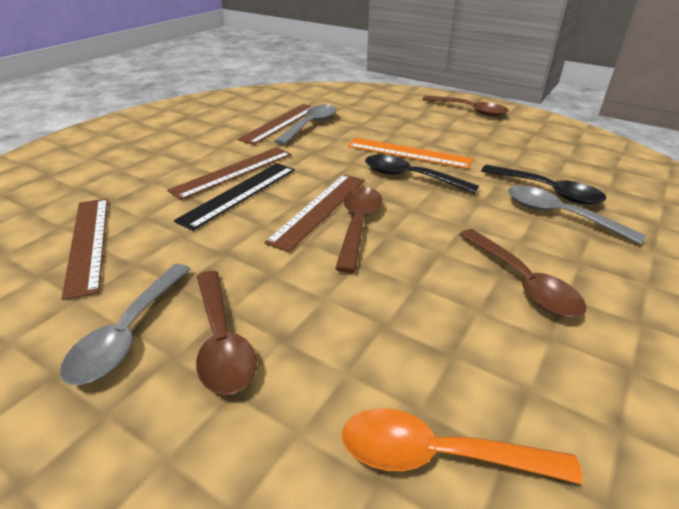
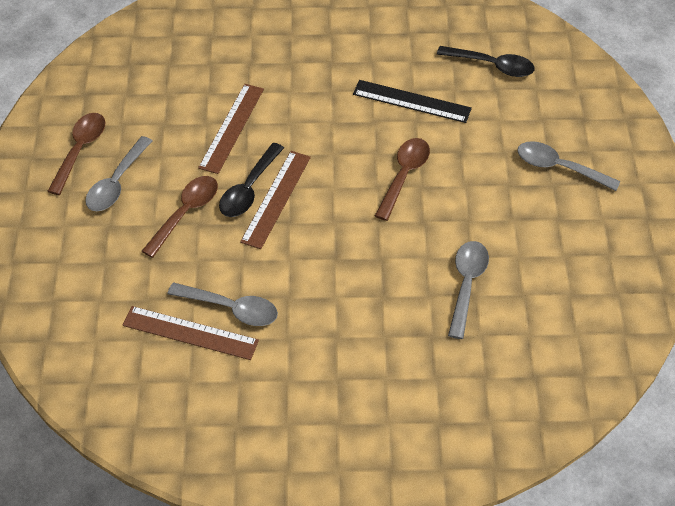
brown ruler: 4 -> 3
brown spoon: 4 -> 3
grey spoon: 3 -> 4
orange ruler: 1 -> 0
orange spoon: 1 -> 0

